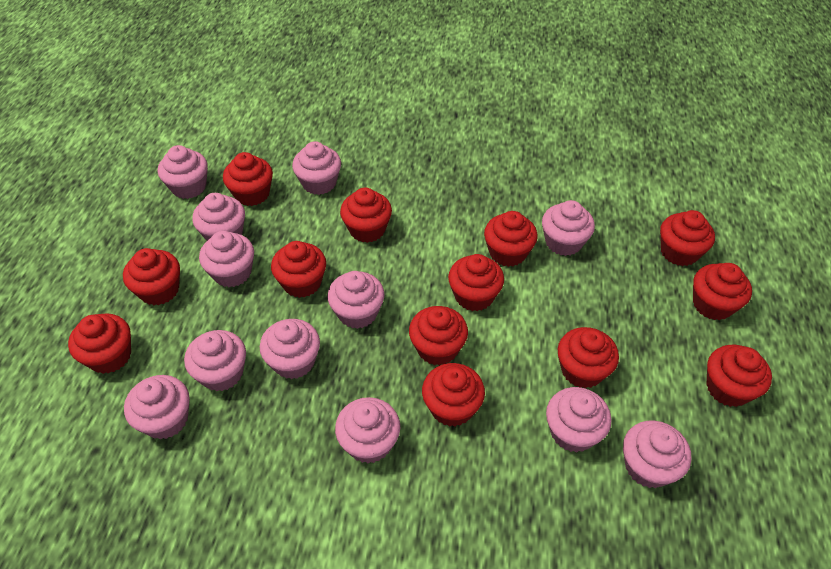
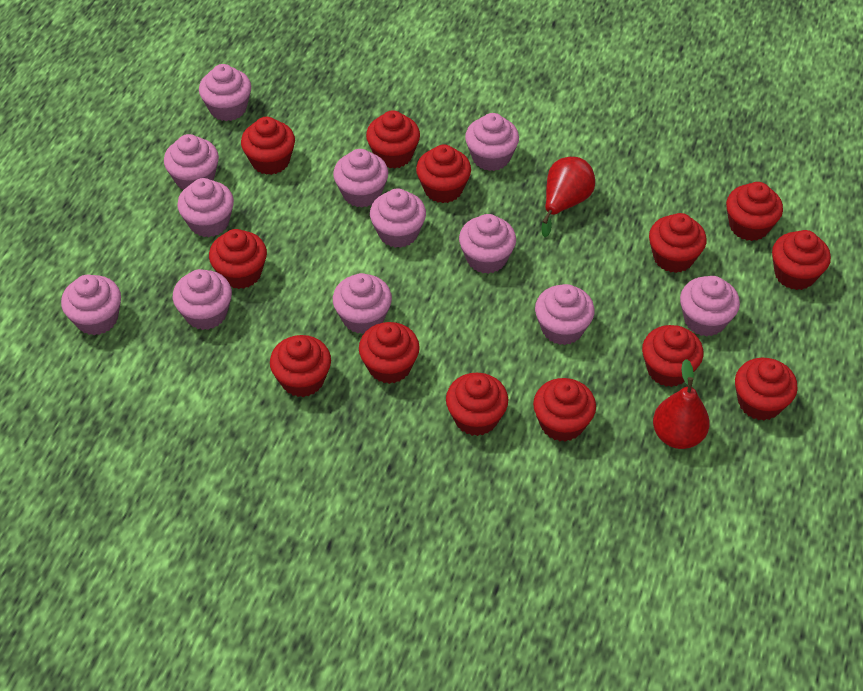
red pear: 0 -> 2

